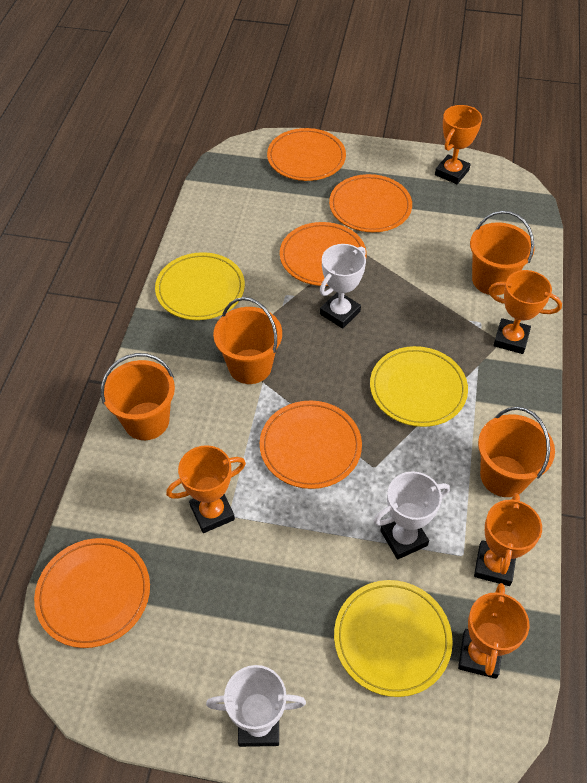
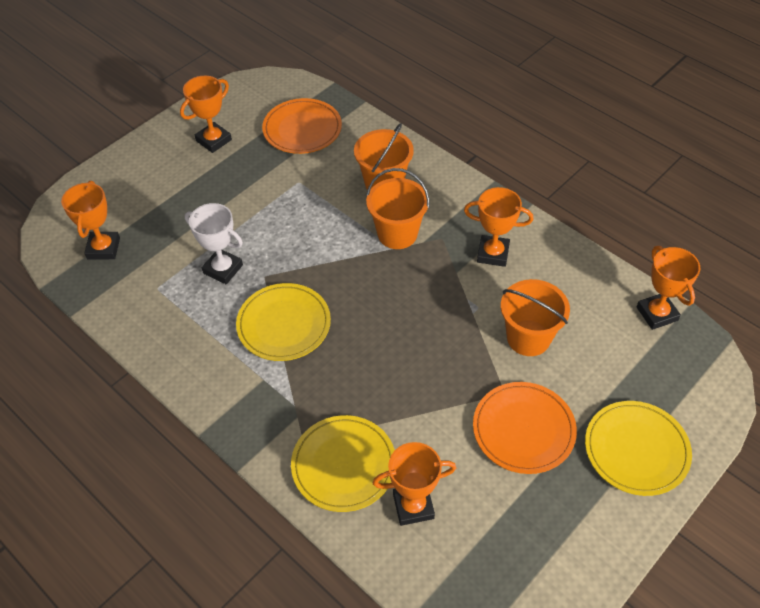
orange bucket: 4 -> 3
orange plate: 5 -> 2
white trophy: 3 -> 1

